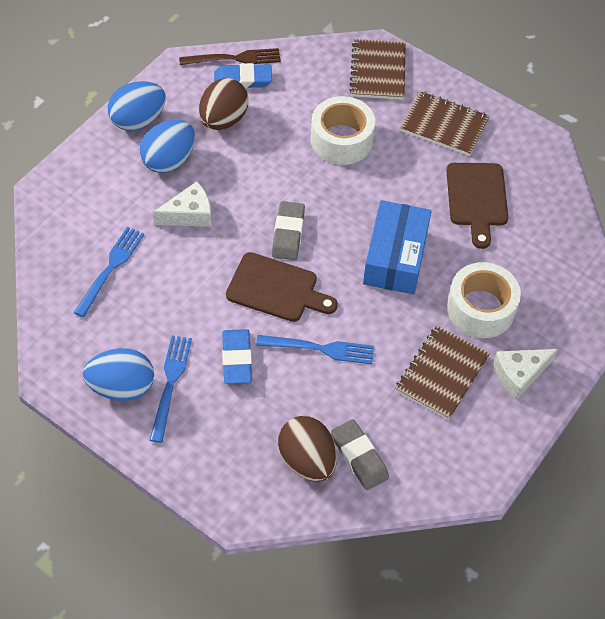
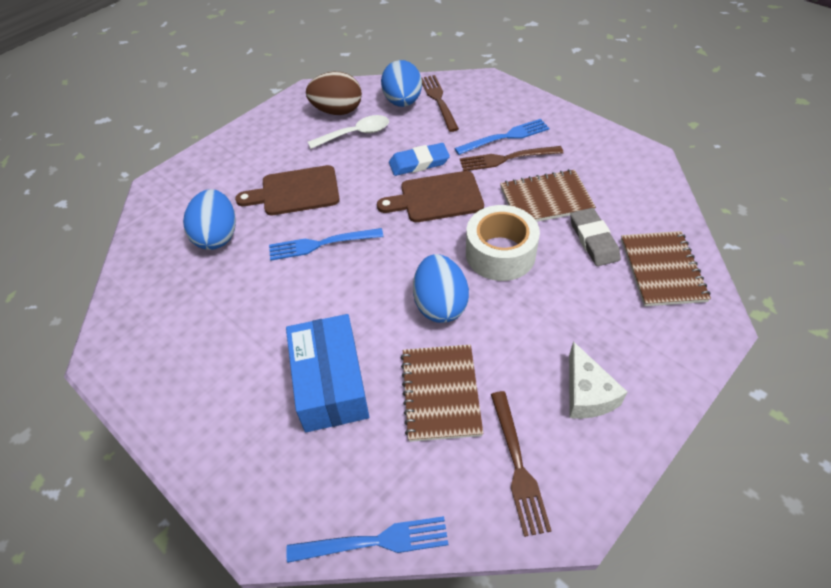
blue eraser: 2 -> 1
brown egg: 2 -> 1
brown fork: 1 -> 3
grey eraser: 2 -> 1
white cheese: 2 -> 1
white spoon: 0 -> 1
white tape: 2 -> 1

